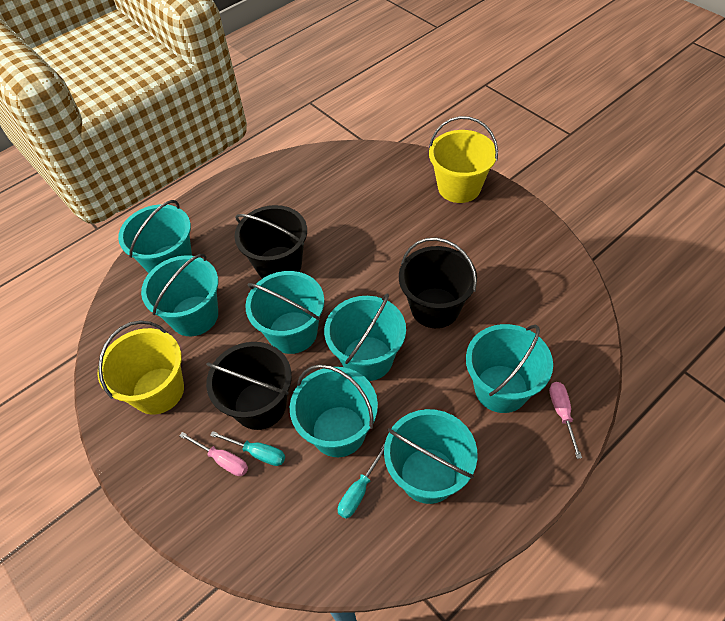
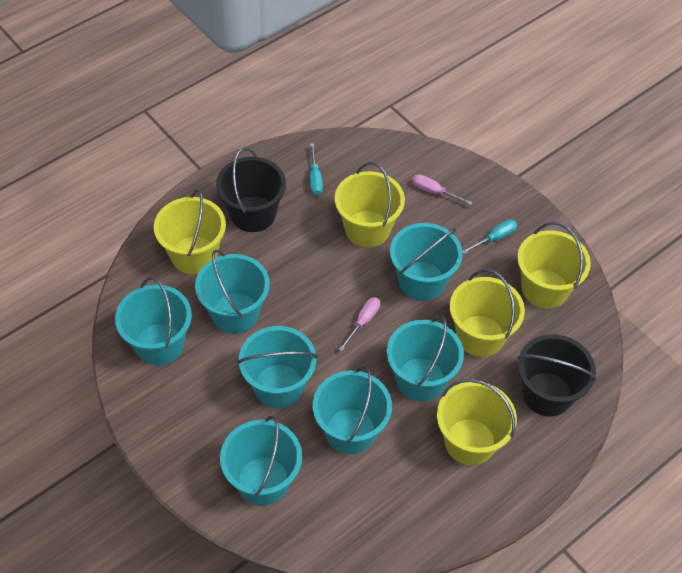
black bucket: 3 -> 2
yellow bucket: 2 -> 5

